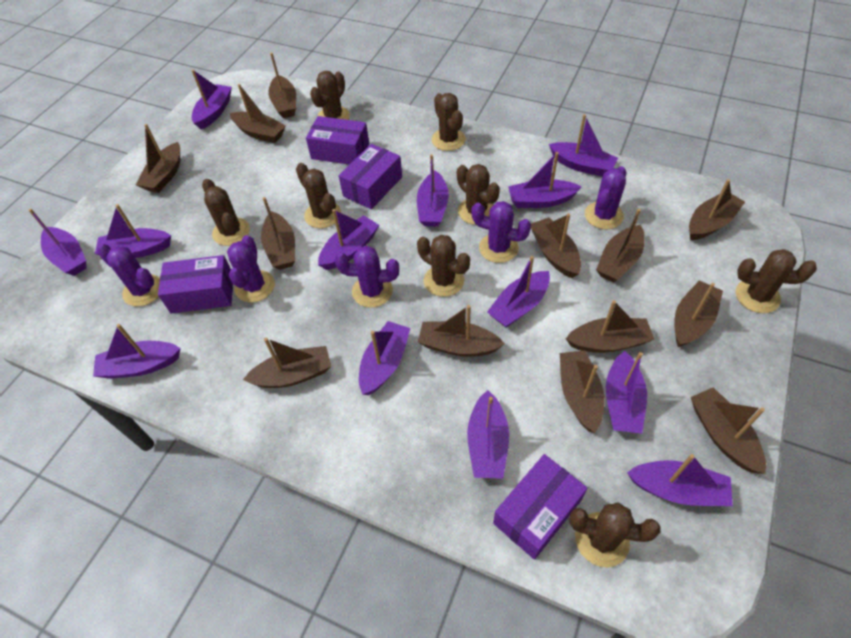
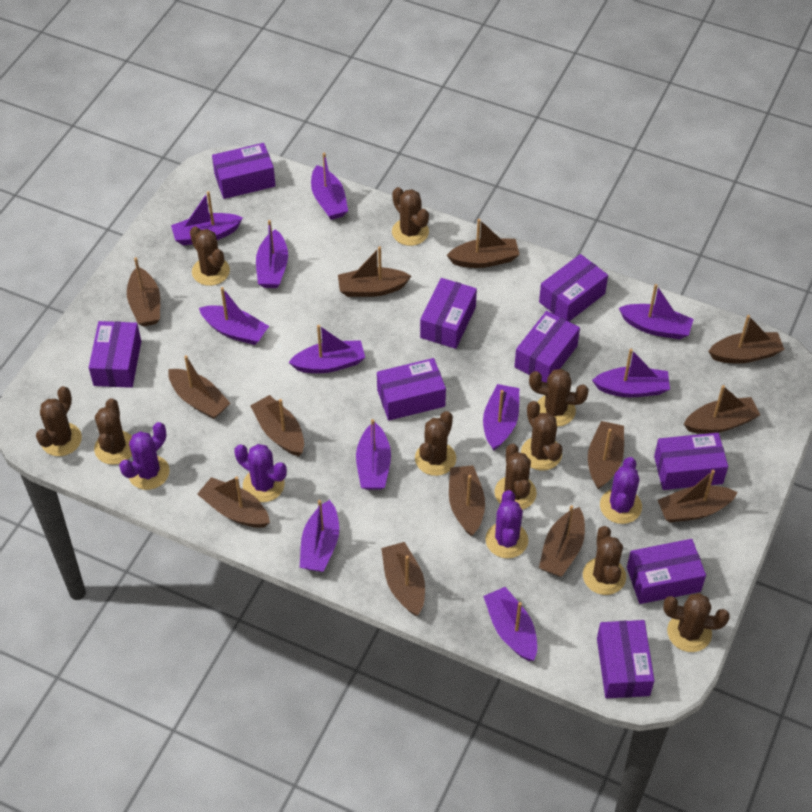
brown cactus: 8 -> 10
purple boat: 13 -> 11
purple box: 4 -> 9
purple cactus: 5 -> 4

